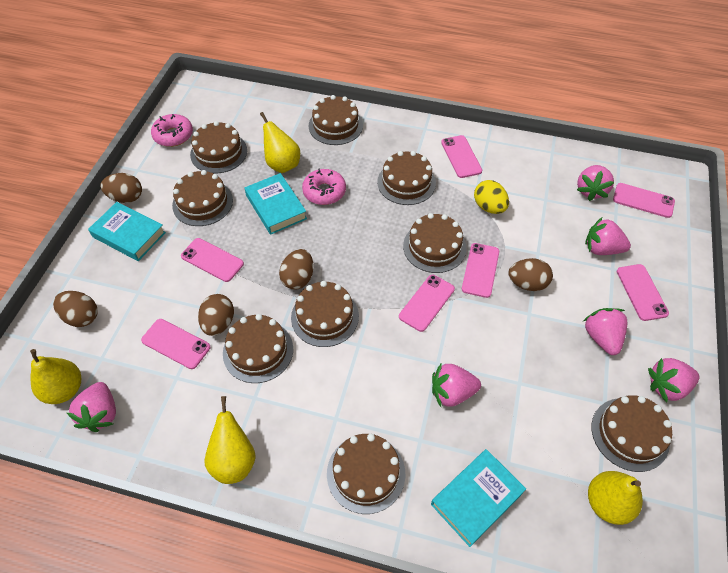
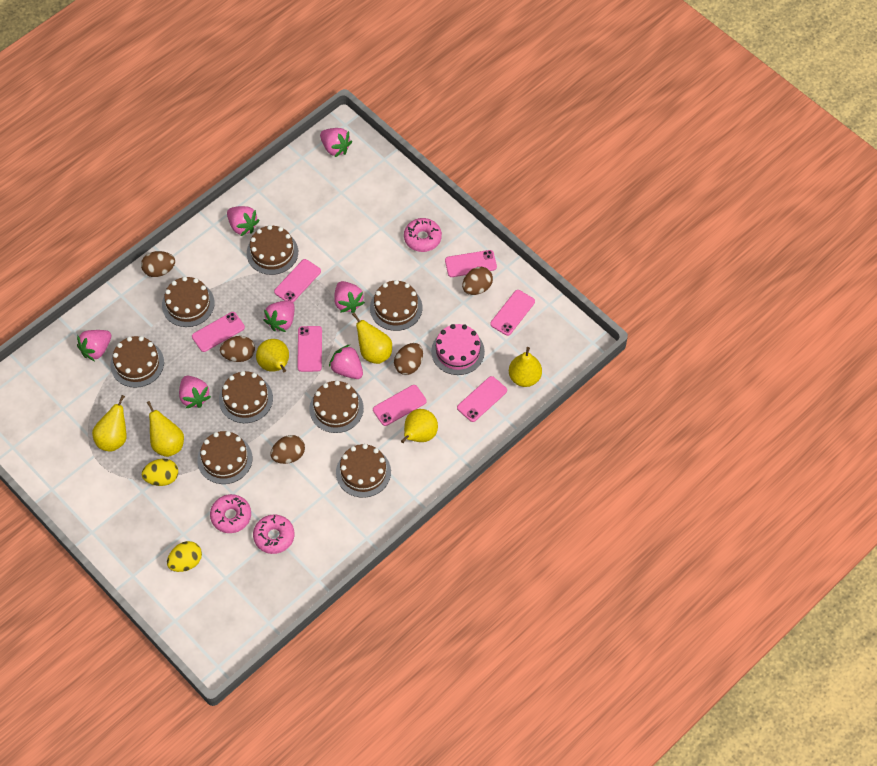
brown cake: 9 -> 8
pink cake: 0 -> 1
pink donut: 2 -> 3
pink strawberry: 6 -> 7
turquoise book: 3 -> 0
yellow egg: 1 -> 2
yellow pear: 4 -> 6

